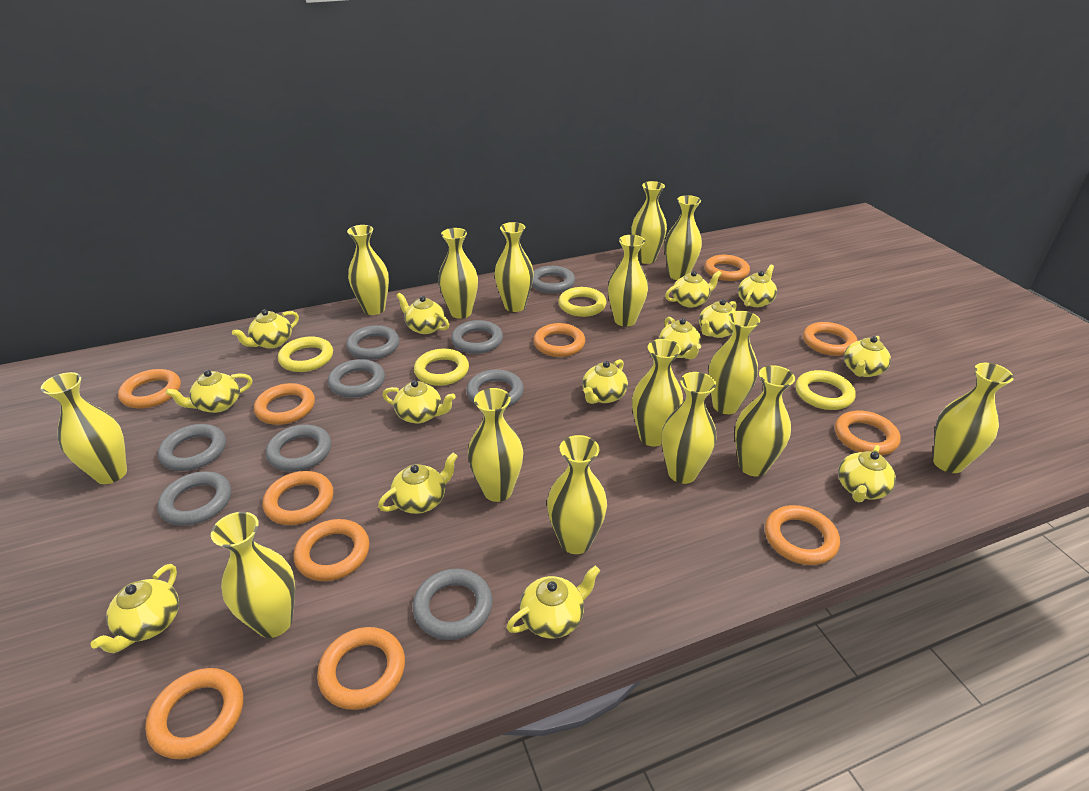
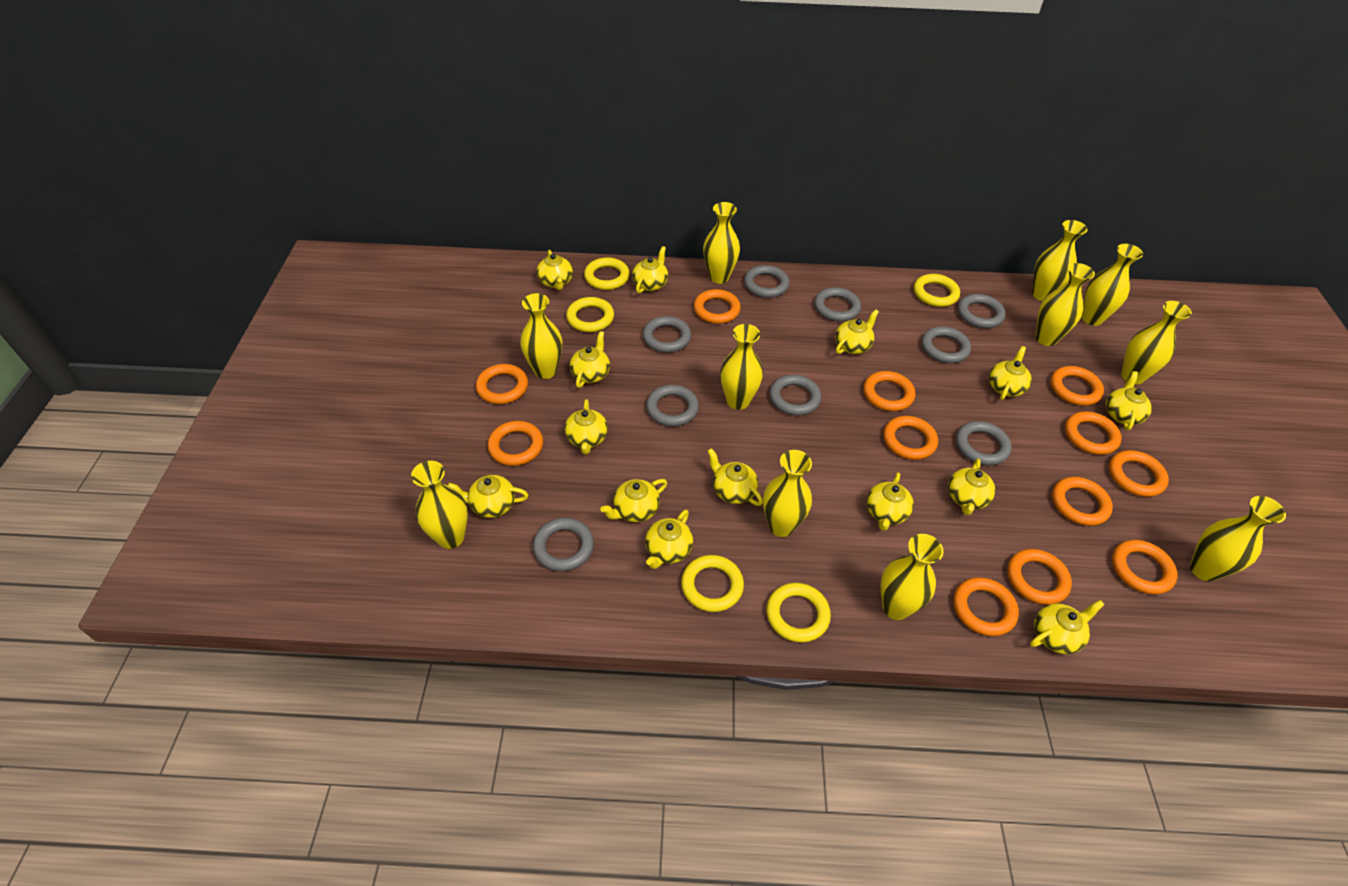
orange ring: 11 -> 12
yellow ring: 4 -> 5
yellow vase: 15 -> 11

